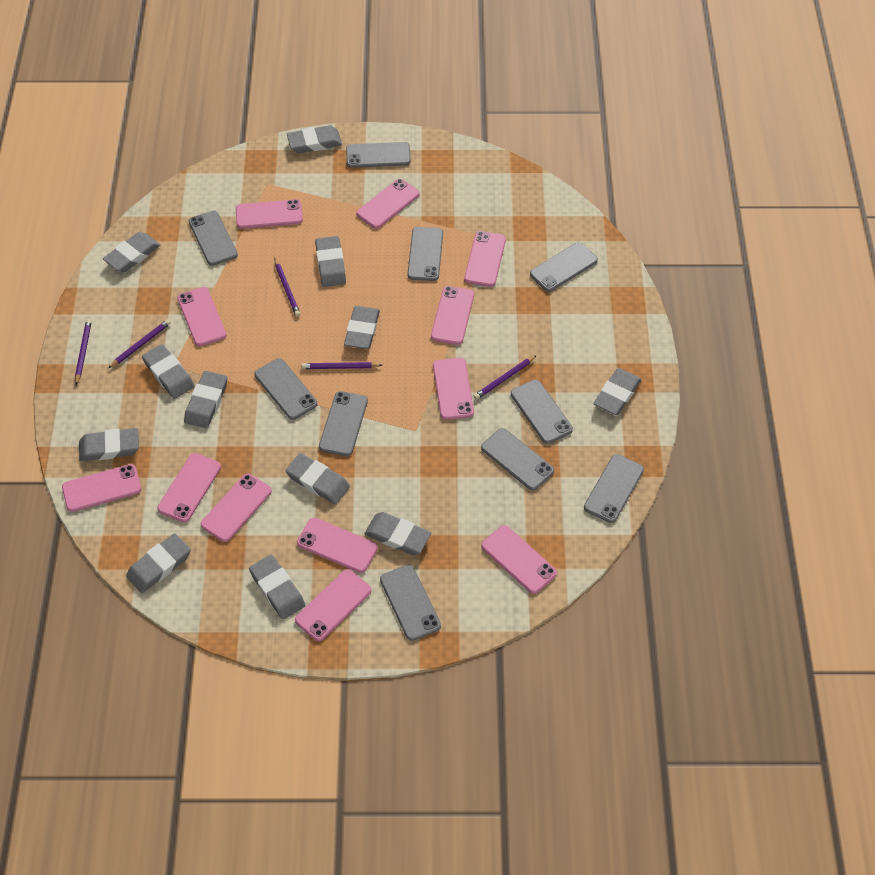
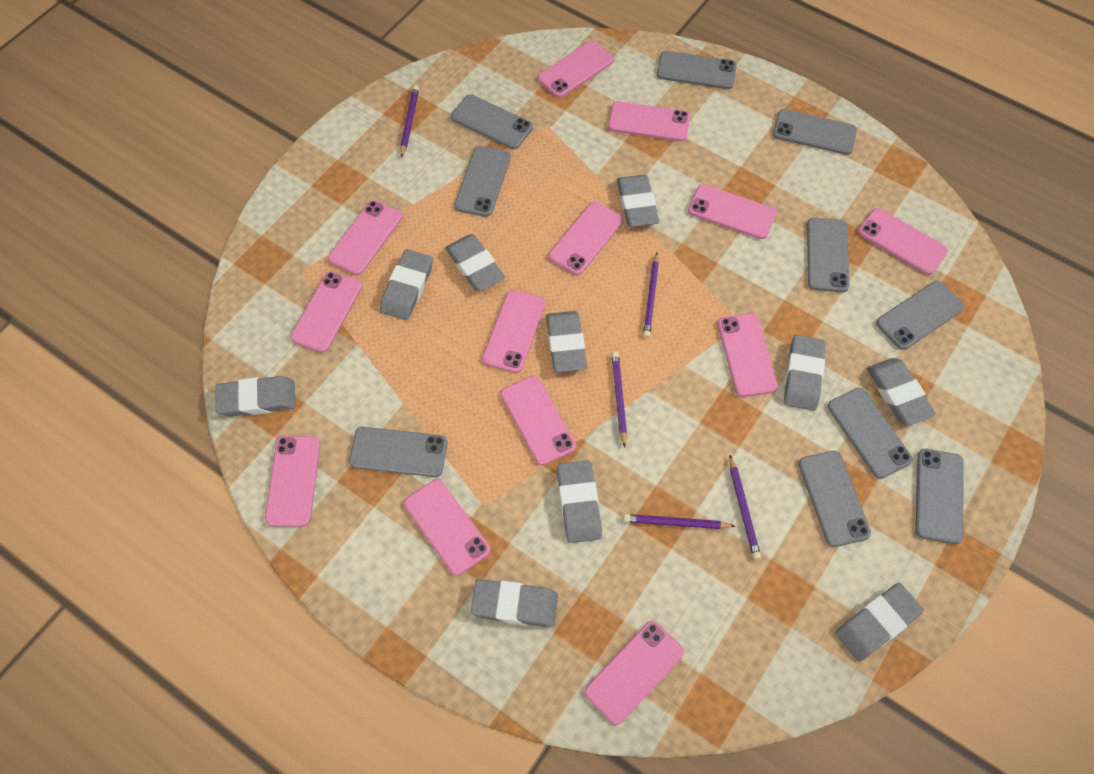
grey eraser: 12 -> 10
pink phone: 12 -> 13

